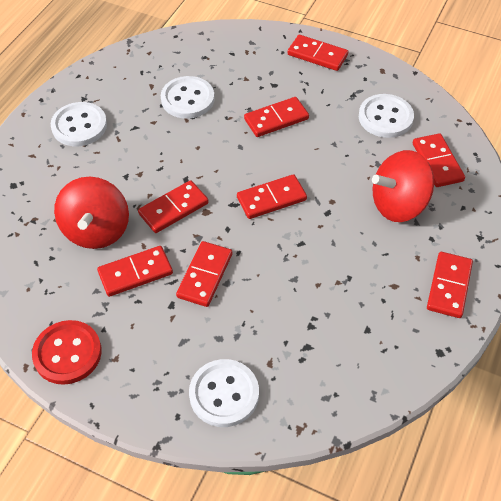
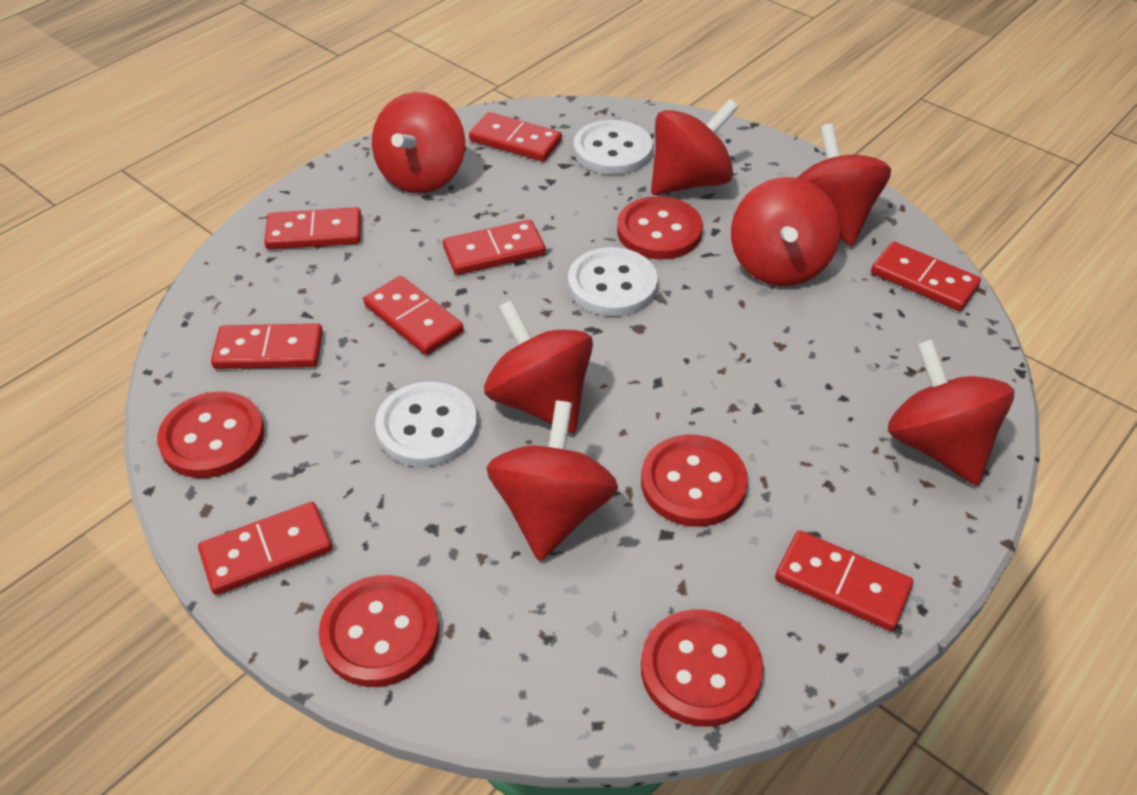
red button: 1 -> 5
red spinning top: 2 -> 7
white button: 4 -> 3

